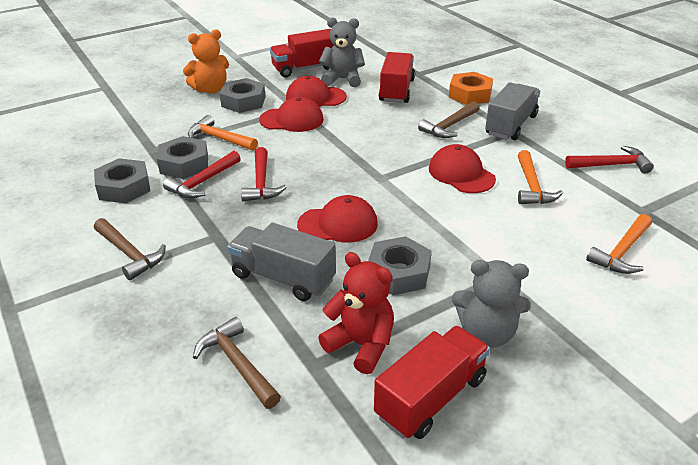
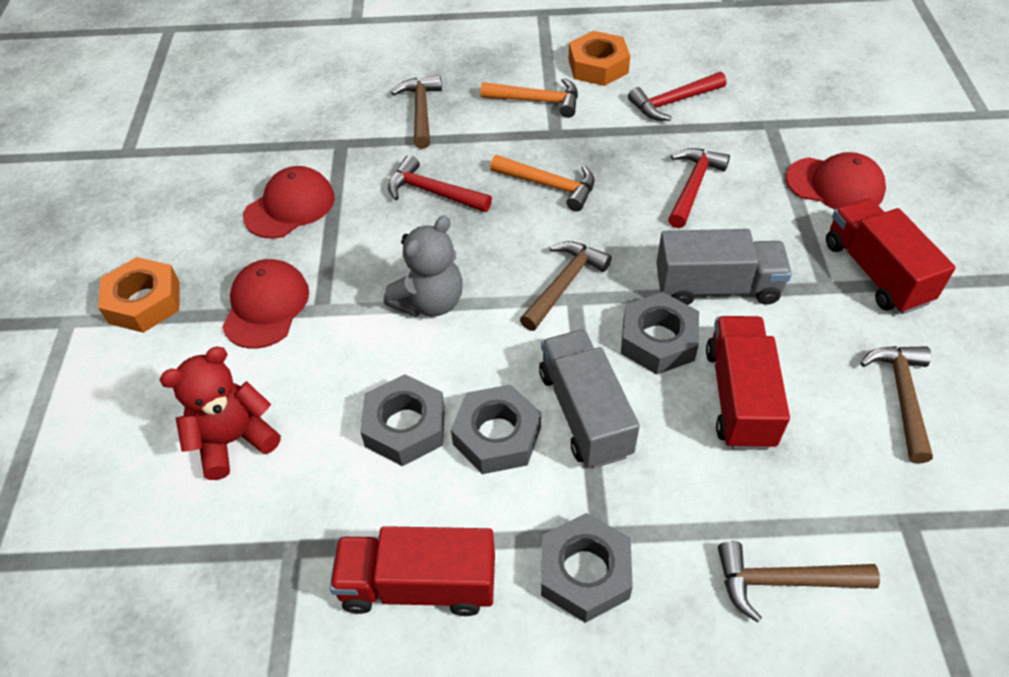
brown hammer: 3 -> 4
grey teddy bear: 2 -> 1
orange hammer: 3 -> 2
orange nut: 1 -> 2
orange teddy bear: 1 -> 0
red cap: 4 -> 3

